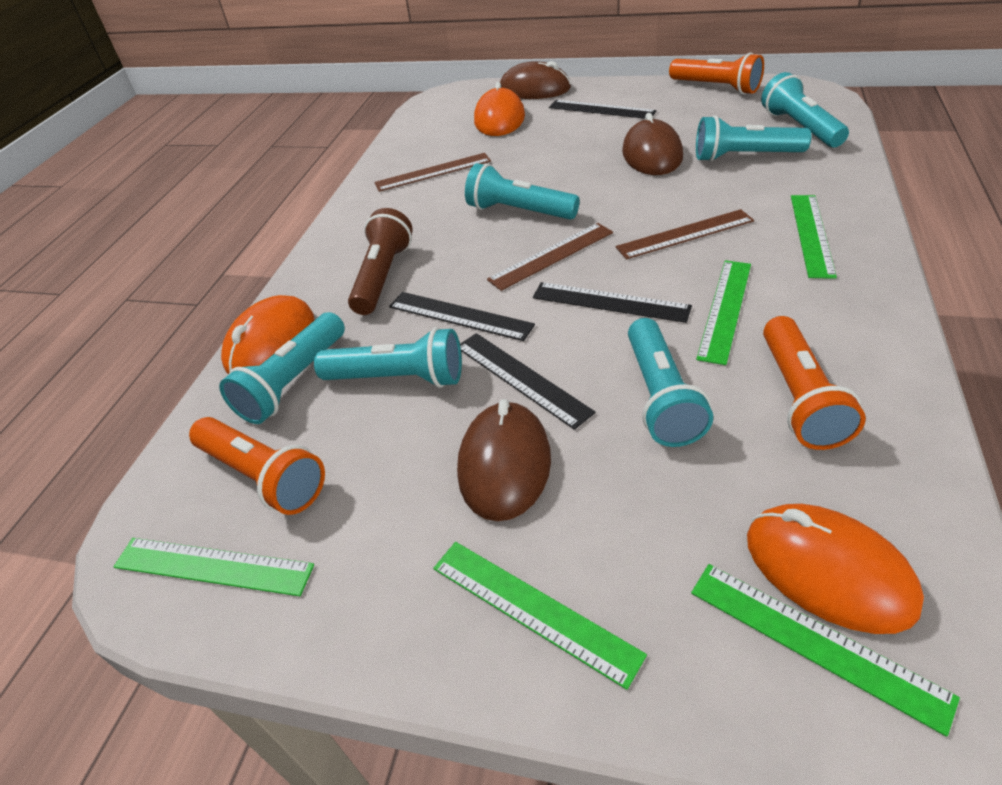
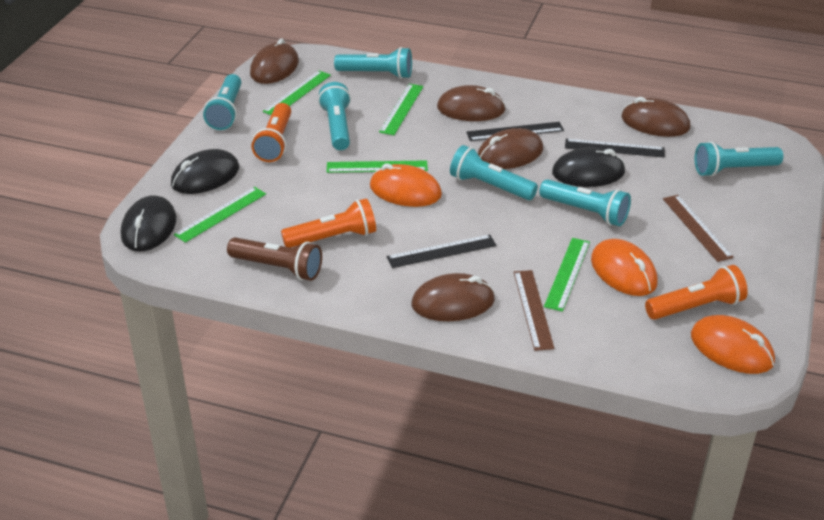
black mouse: 0 -> 3
black ruler: 4 -> 3
brown mouse: 3 -> 5
brown ruler: 3 -> 2

